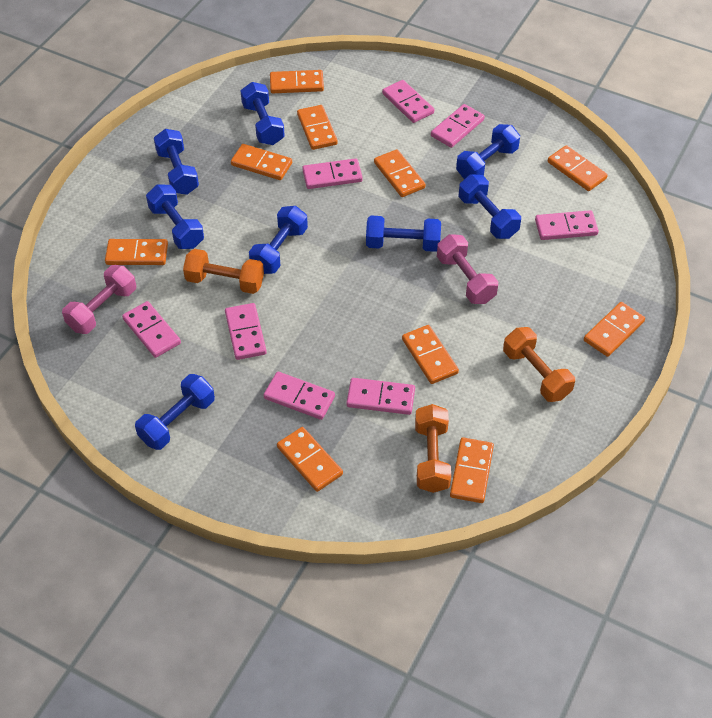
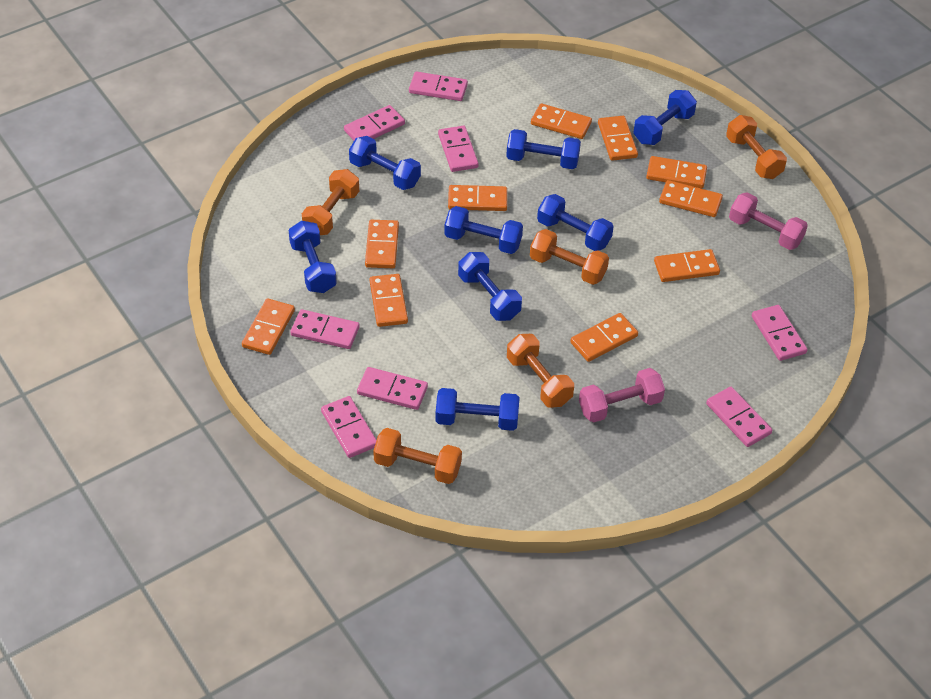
orange dumbbell: 3 -> 5

